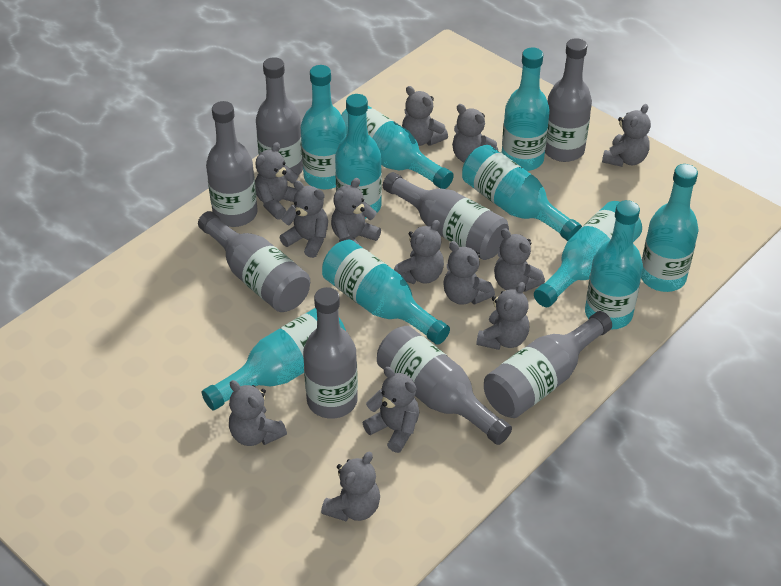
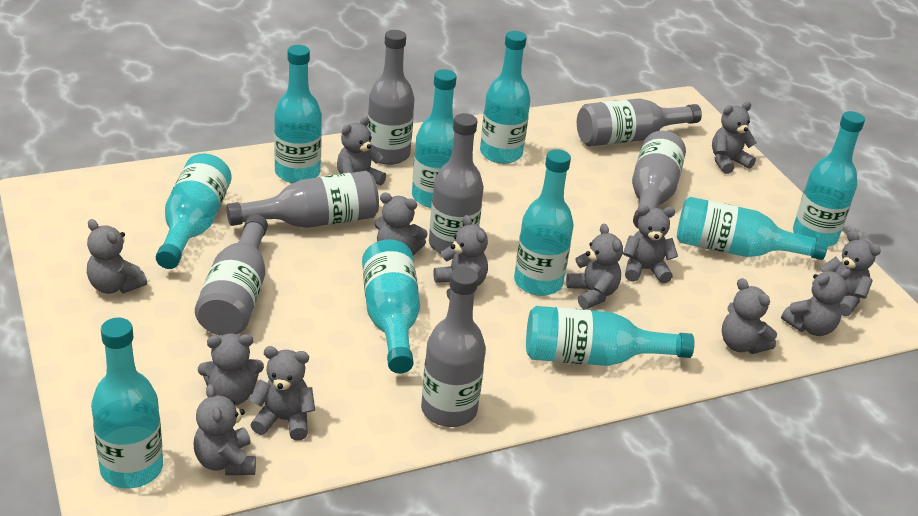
grey bottle: 8 -> 7

